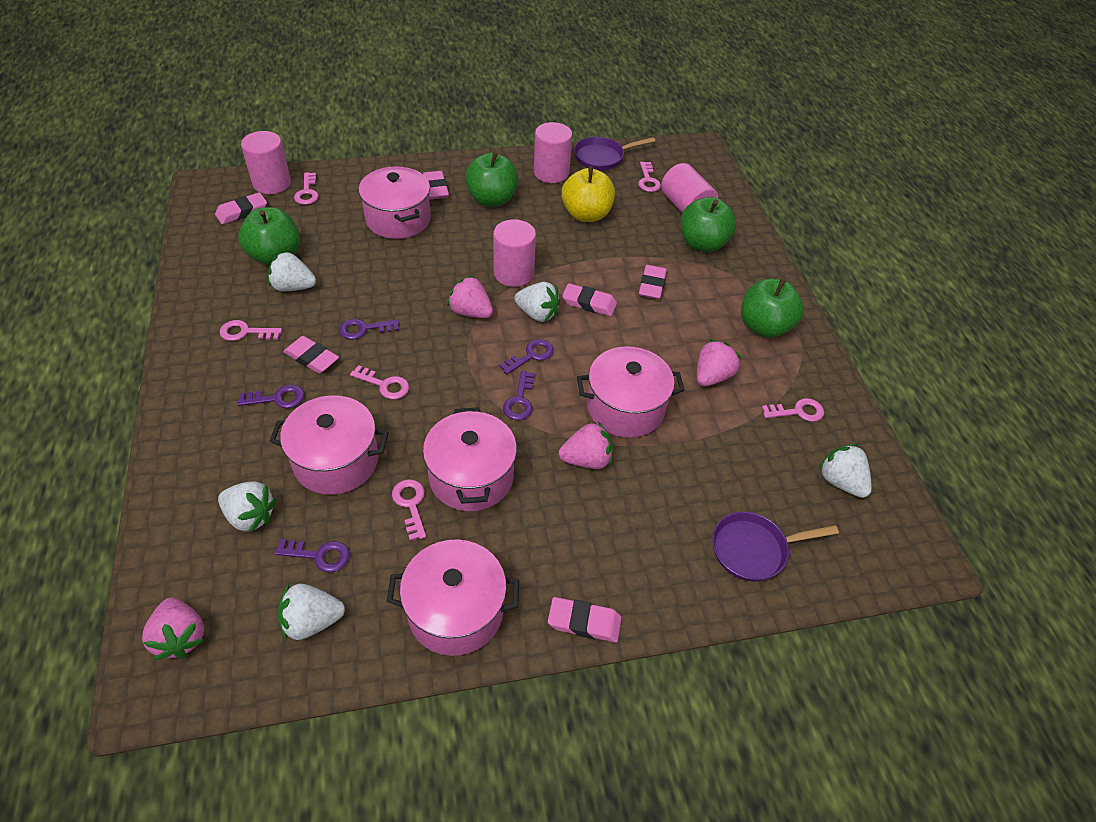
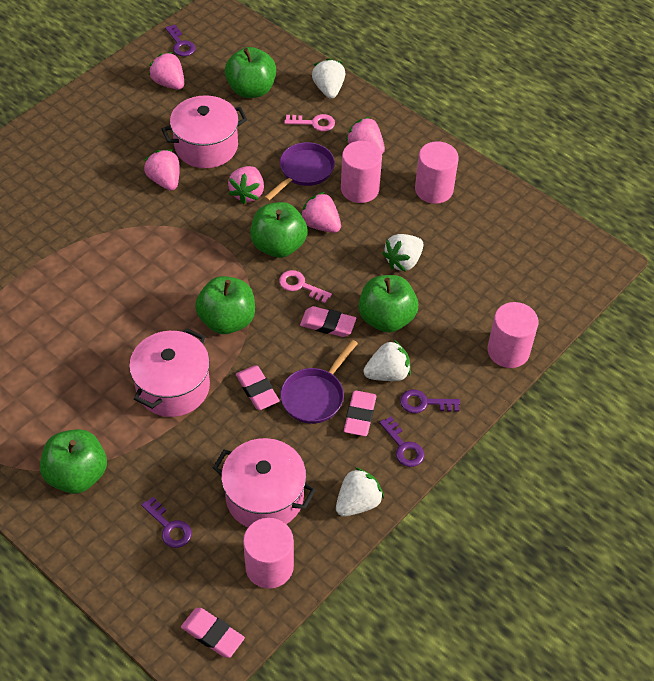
green apple: 4 -> 5
pink eraser: 6 -> 4
pink key: 6 -> 2
pink pot: 5 -> 3
pink strawberry: 4 -> 5
purple key: 5 -> 4
white strawberry: 5 -> 4
yellow apple: 1 -> 0

